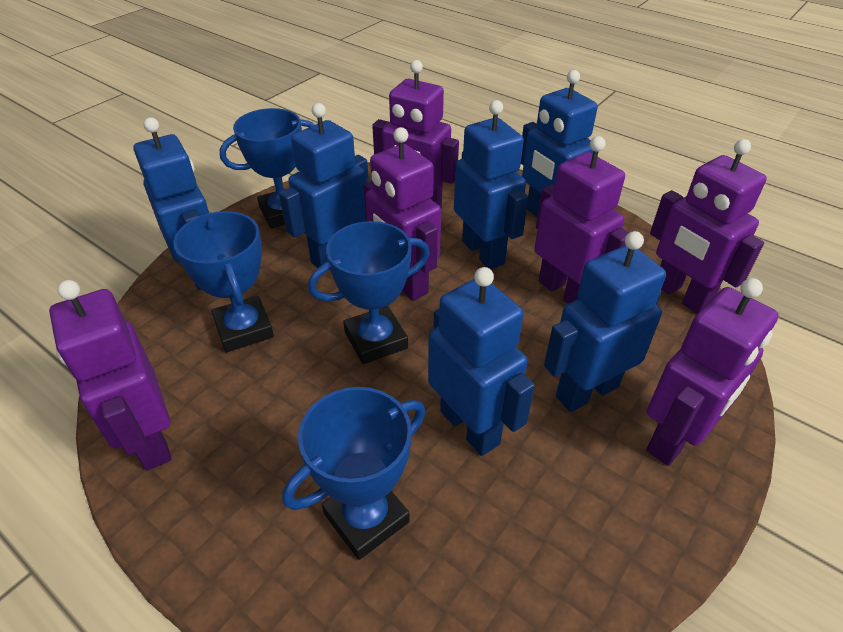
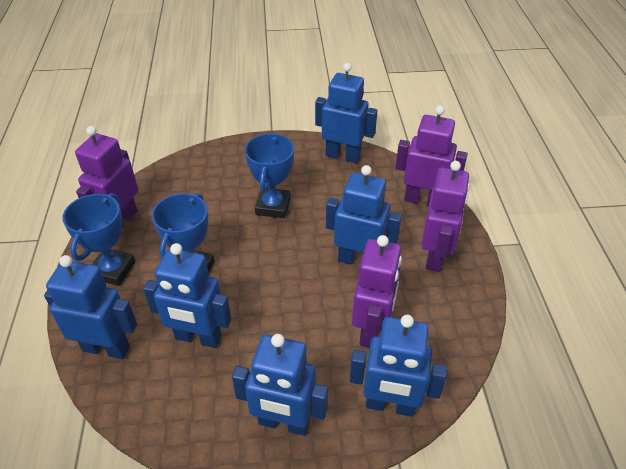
blue trophy: 4 -> 3
purple robot: 6 -> 4

